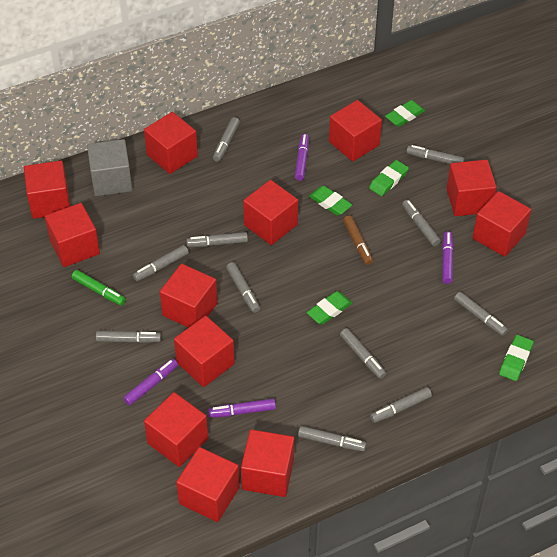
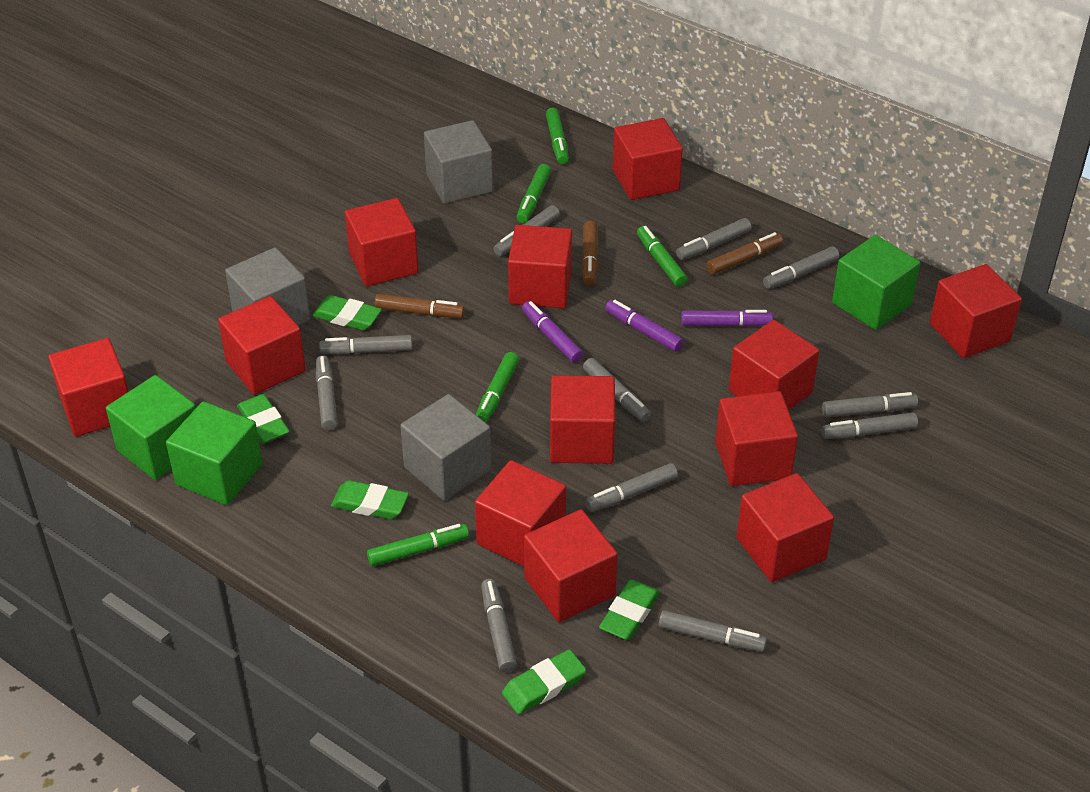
brown marker: 1 -> 3
green cube: 0 -> 3
green marker: 1 -> 5
grey cube: 1 -> 3
purple marker: 4 -> 3

